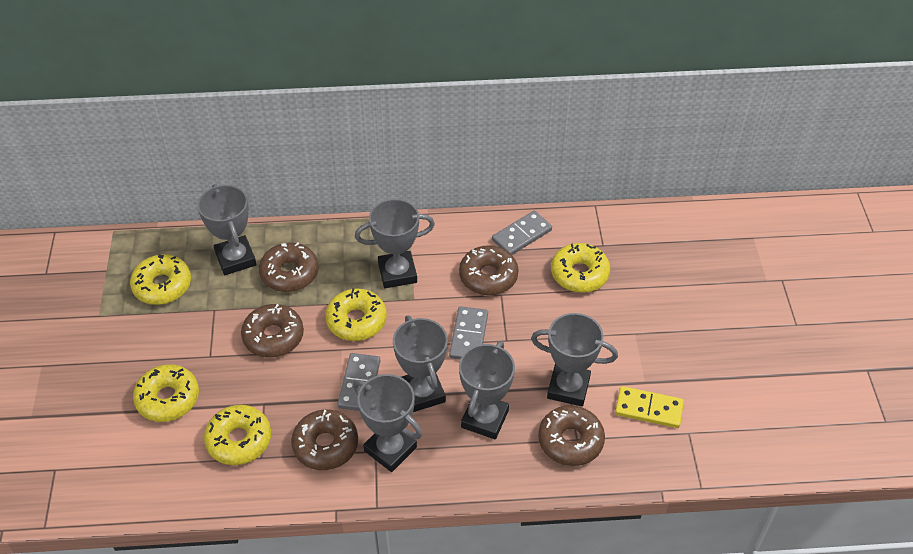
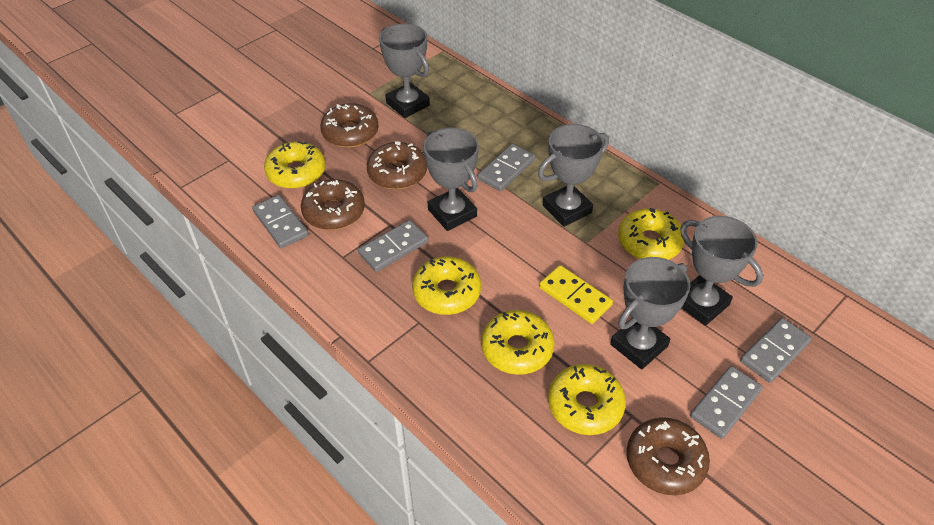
brown donut: 5 -> 4
grey domino: 3 -> 5
grey trophy: 6 -> 5

